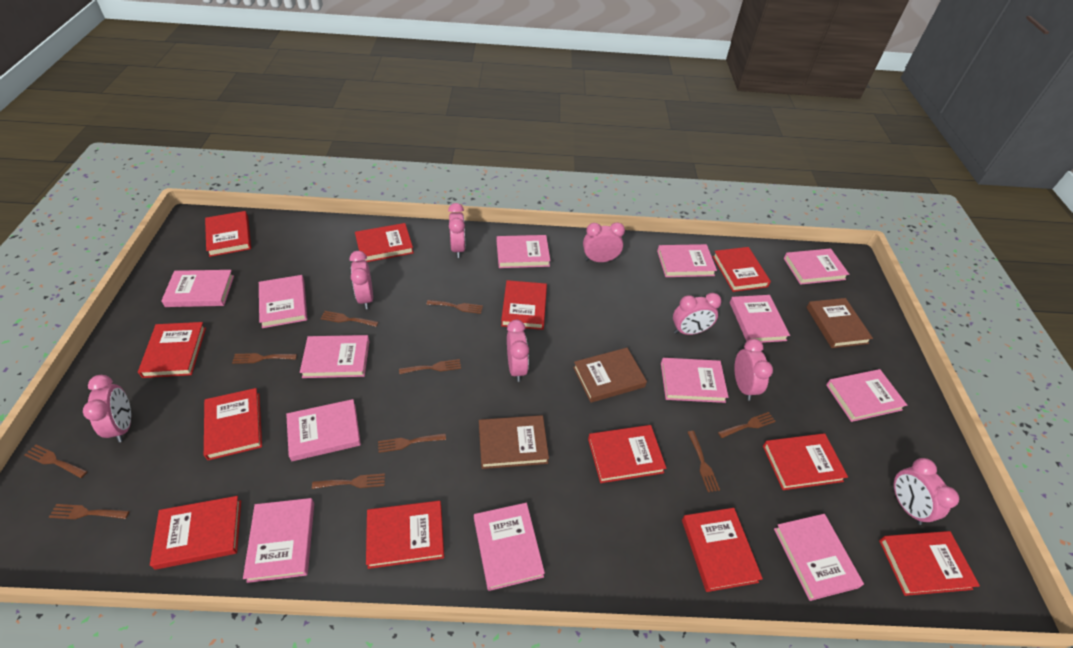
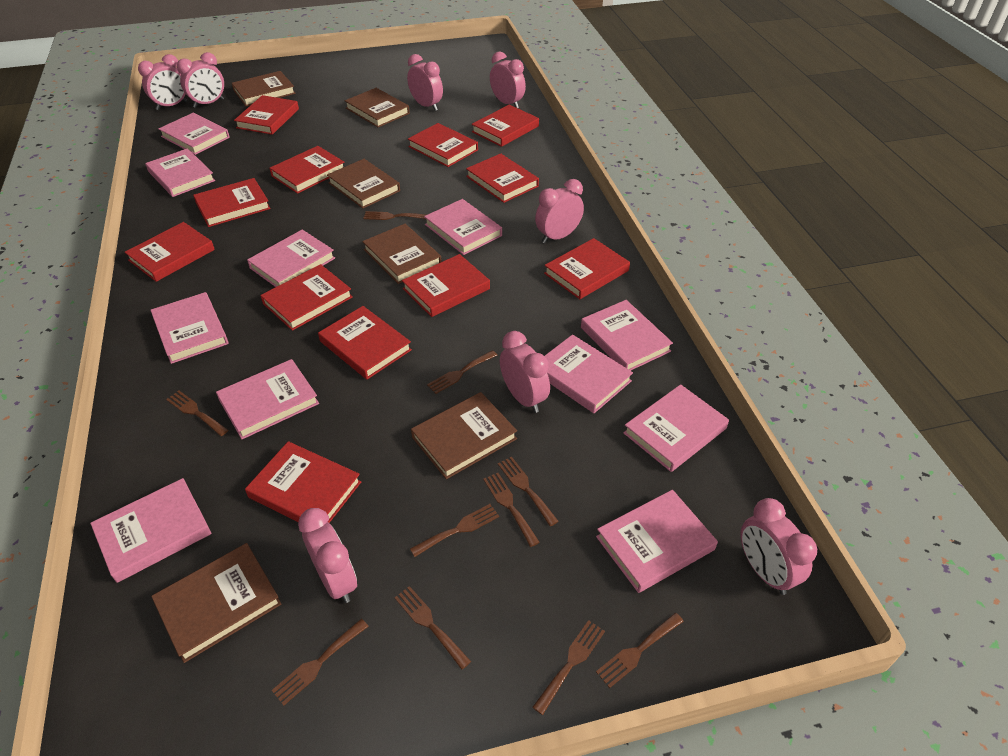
brown book: 3 -> 6
pink book: 13 -> 11

